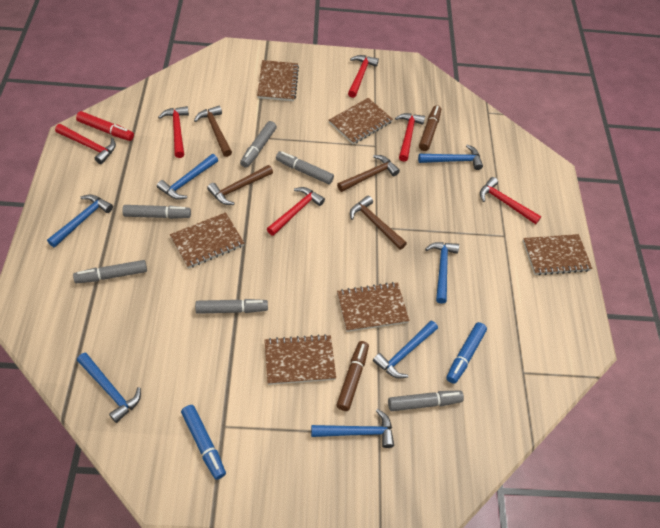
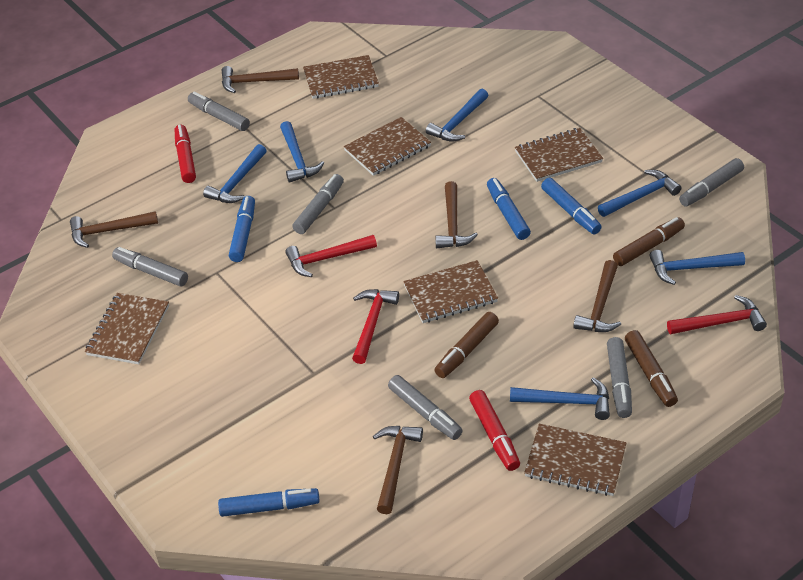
blue hammer: 7 -> 6
blue marker: 2 -> 4
brown hammer: 4 -> 5
brown marker: 2 -> 3
red hammer: 6 -> 3
red marker: 1 -> 2

